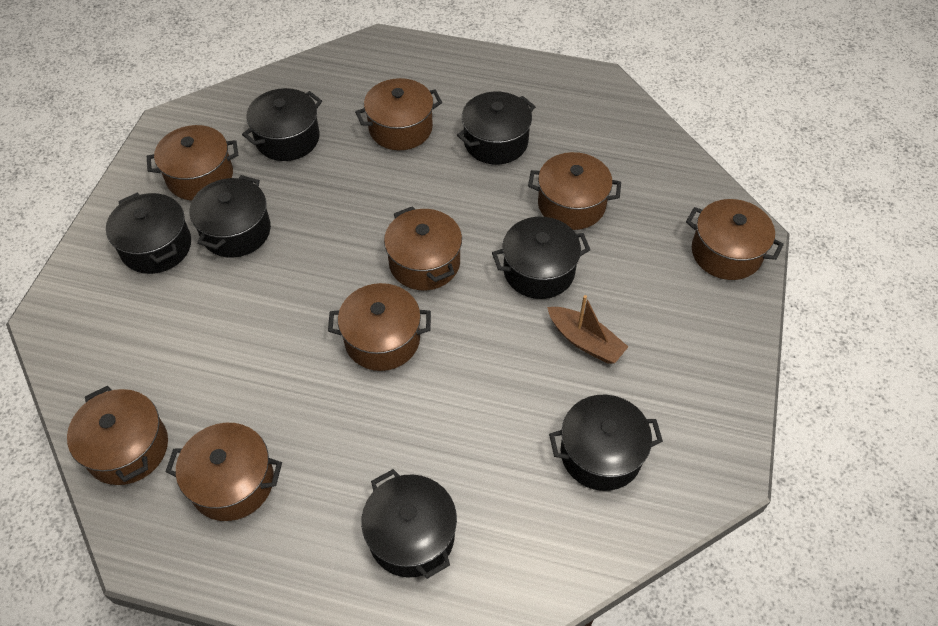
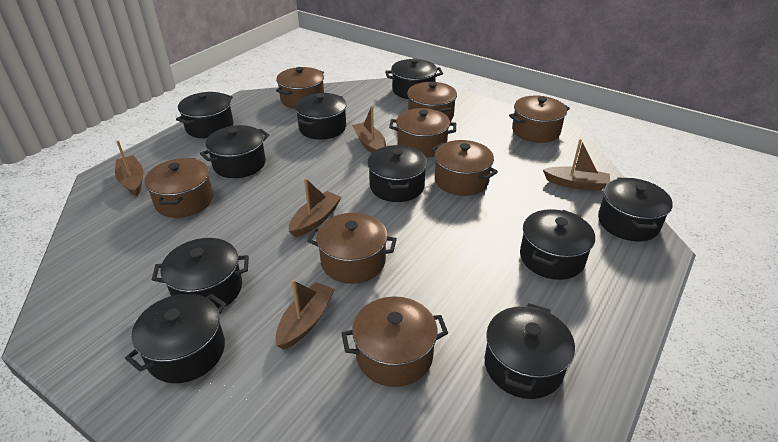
black pot: 7 -> 10
brown boat: 1 -> 5

